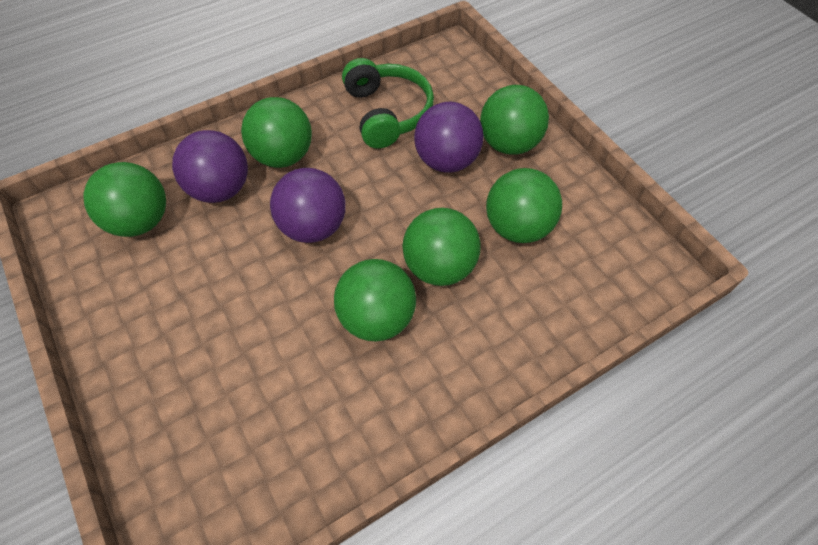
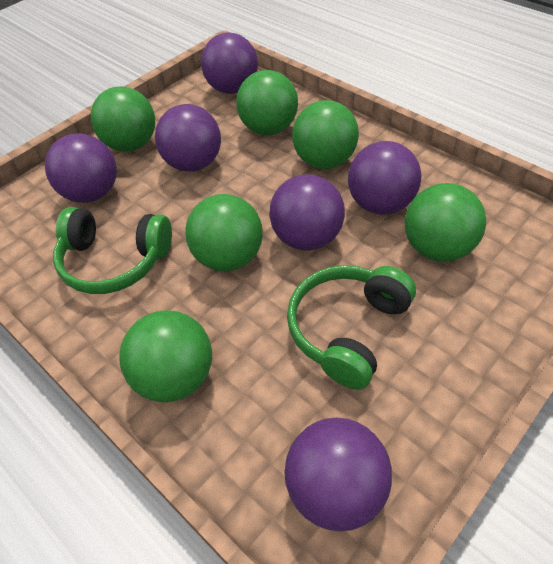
green headphones: 1 -> 2
purple ball: 3 -> 6

